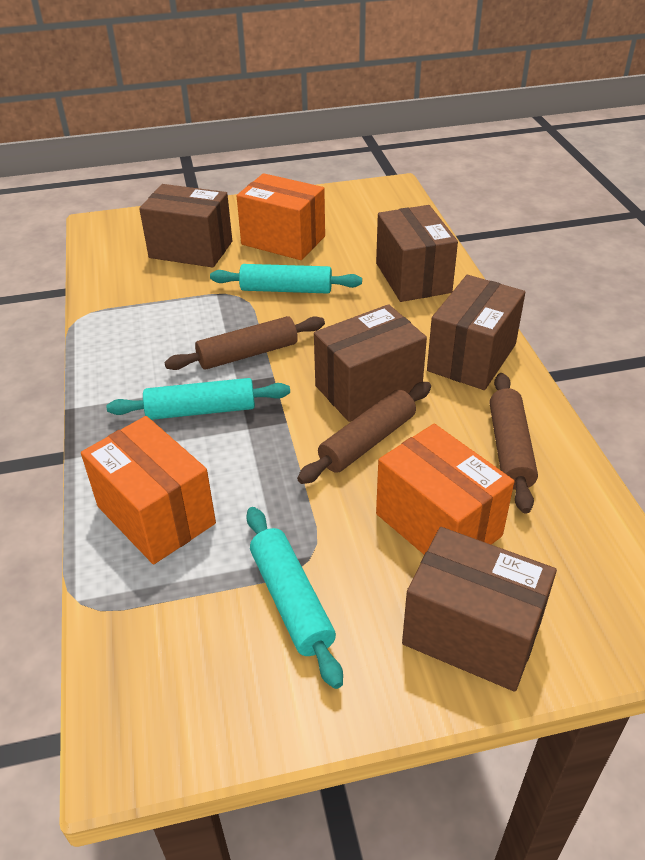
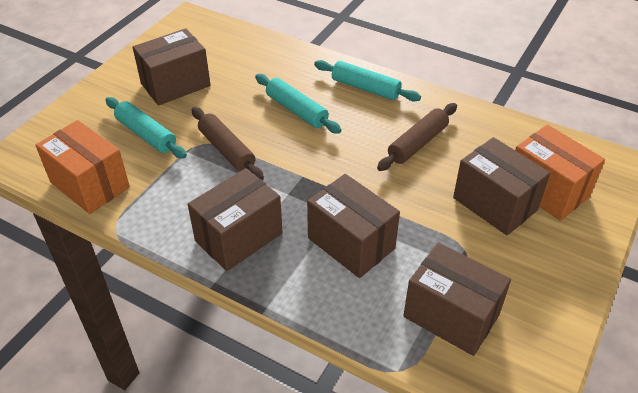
brown rolling pin: 3 -> 2
orange box: 3 -> 2

